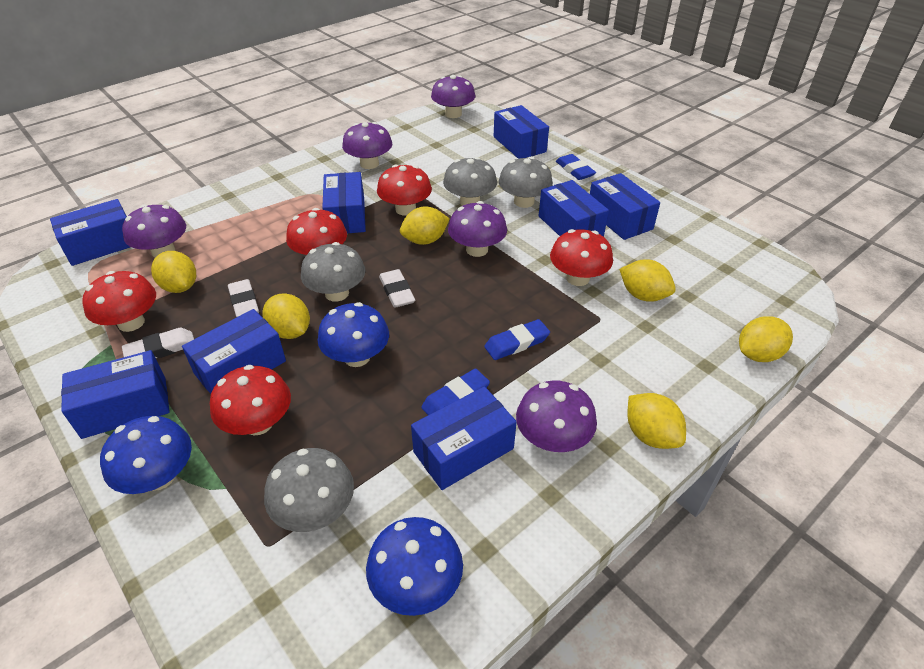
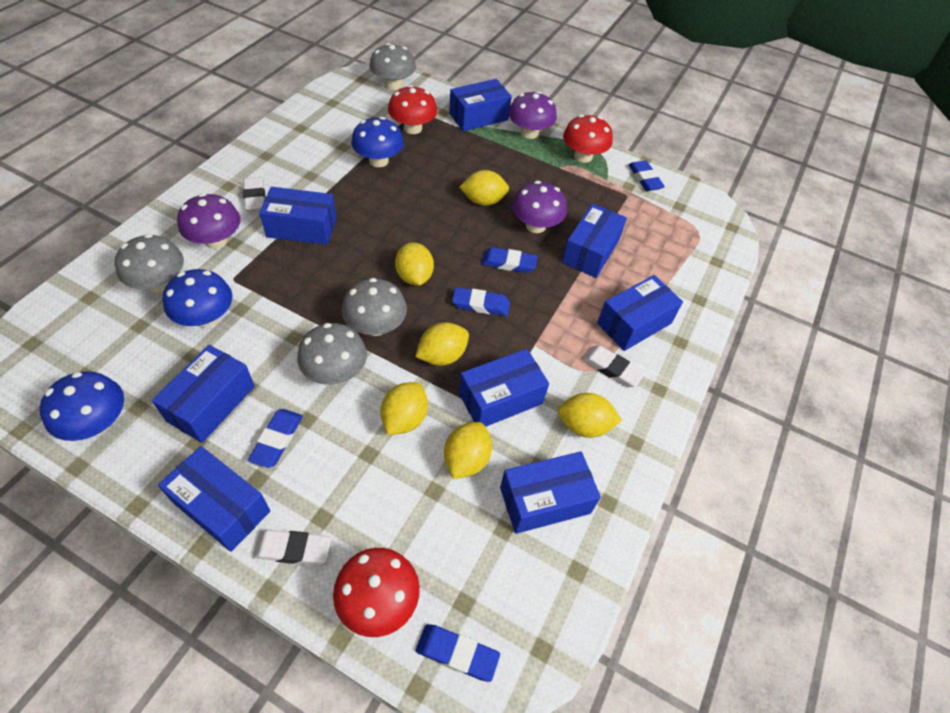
blue eraser: 3 -> 5
purple mushroom: 5 -> 3
red mushroom: 5 -> 3

